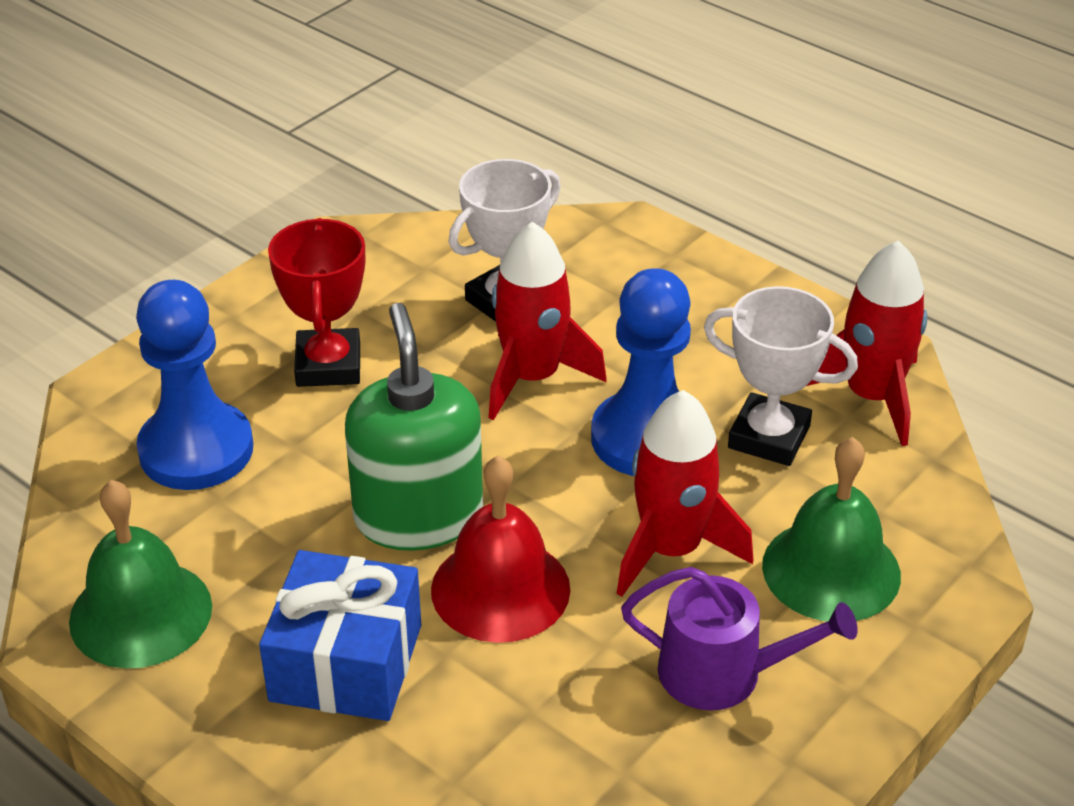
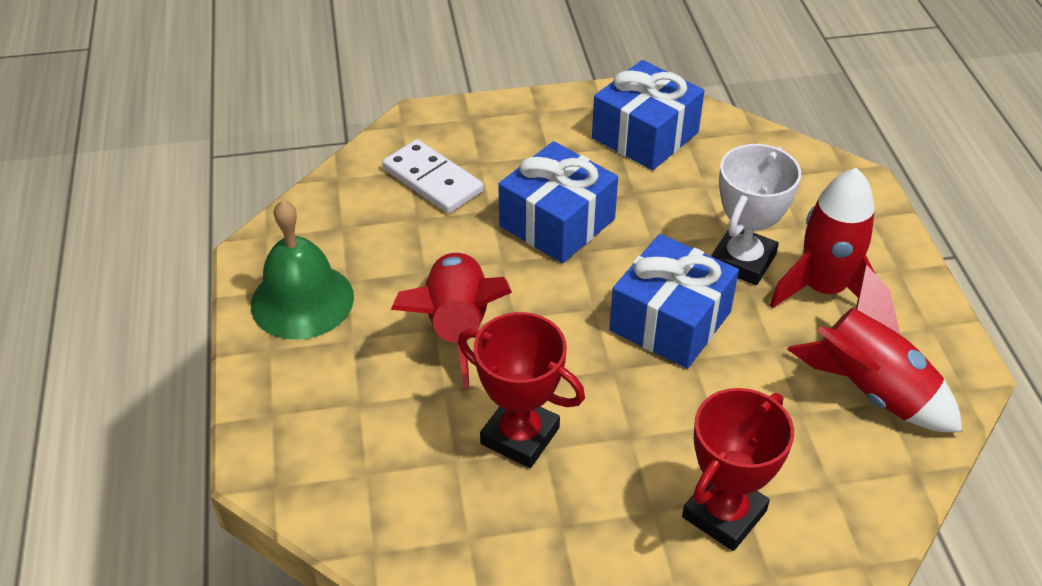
blue gift: 1 -> 3
blue pawn: 2 -> 0
green bell: 2 -> 1
green soap dispenser: 1 -> 0
purple watering can: 1 -> 0
red bell: 1 -> 0
red trophy: 1 -> 2
white domino: 0 -> 1
white trophy: 2 -> 1

